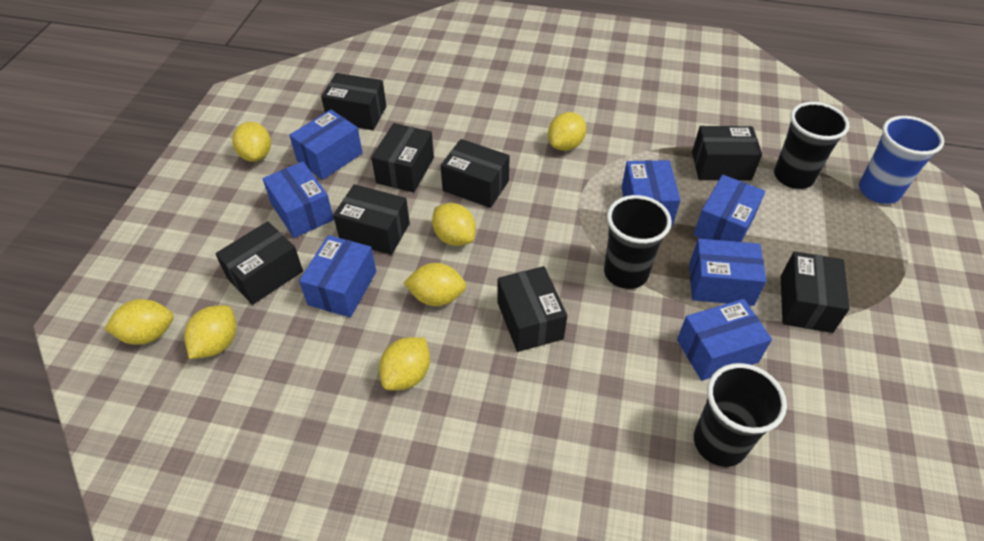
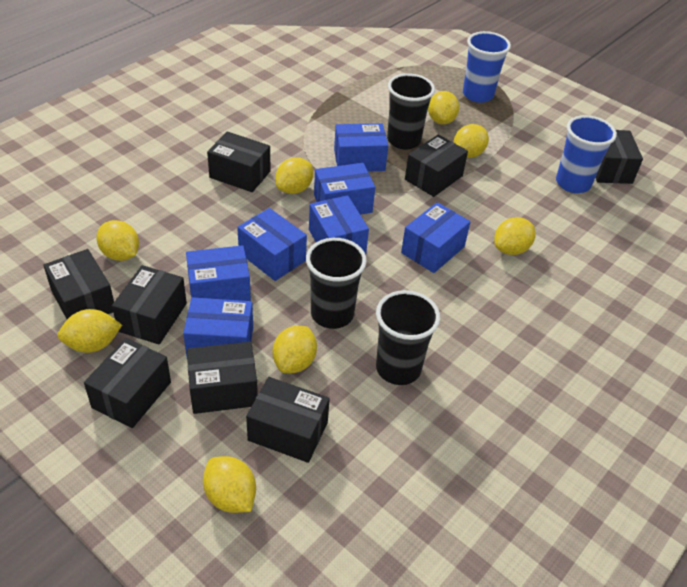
blue cup: 1 -> 2
yellow lemon: 7 -> 8

